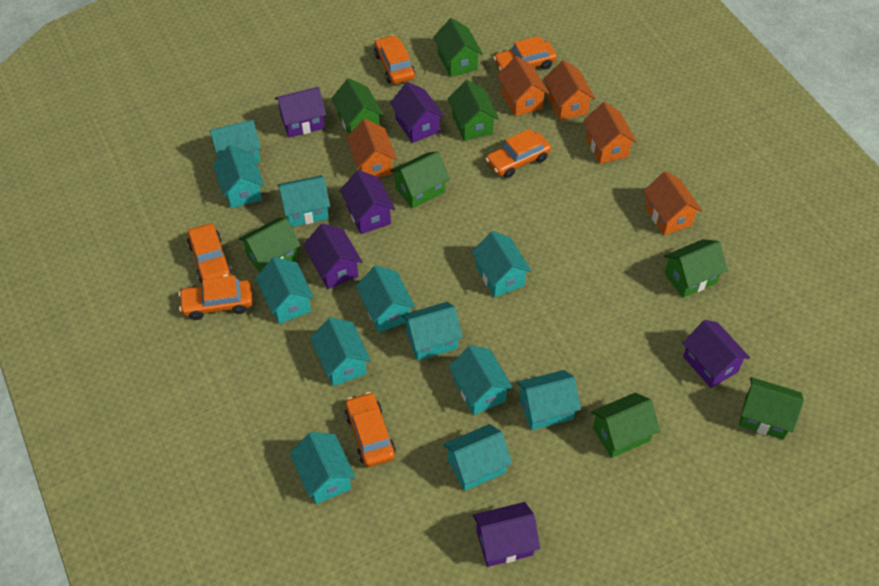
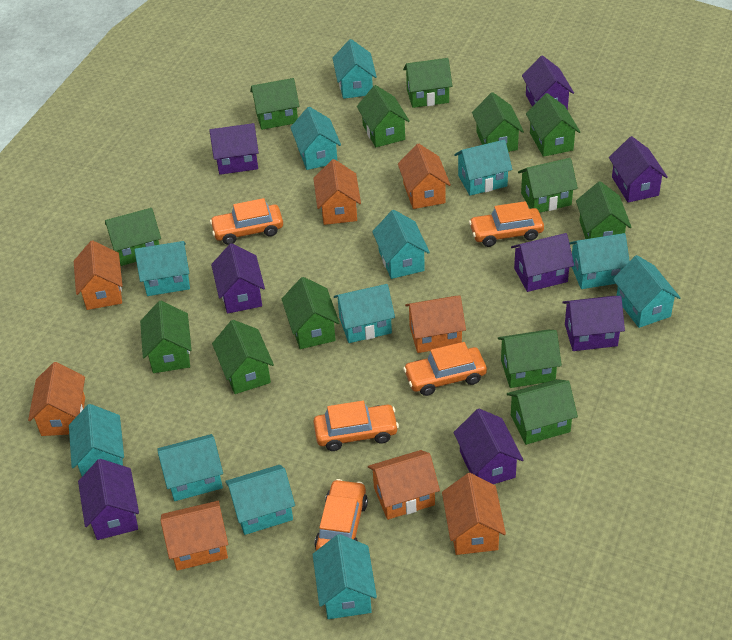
green house: 8 -> 13
orange car: 6 -> 5
orange house: 5 -> 8
purple house: 6 -> 8

